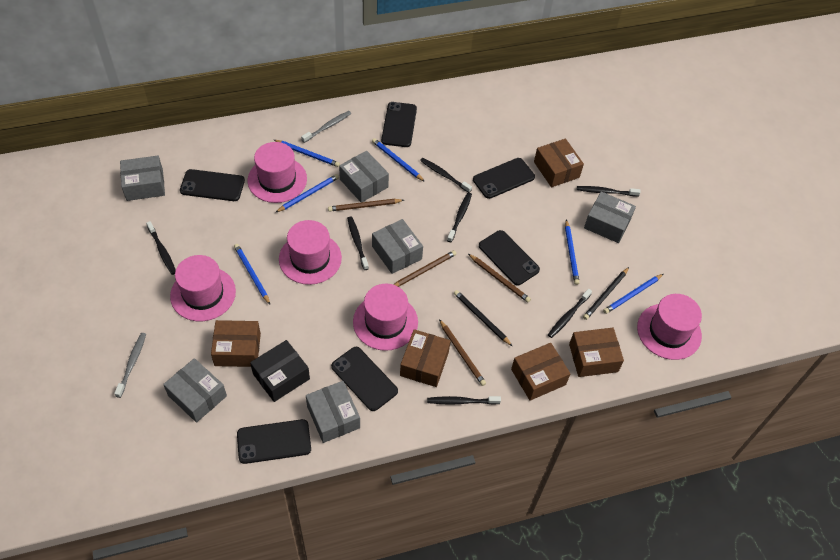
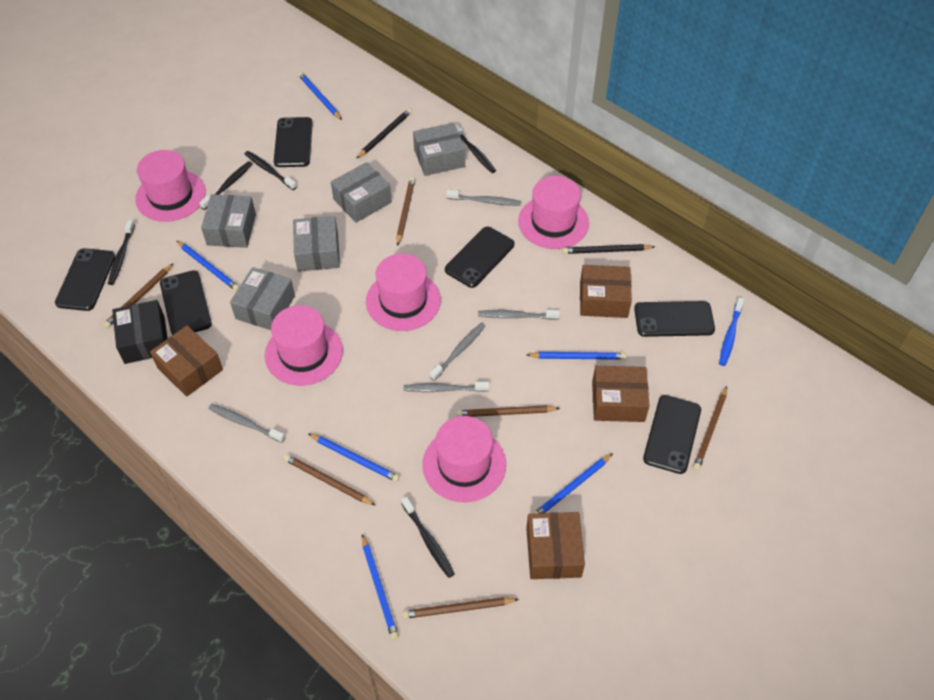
black toothbrush: 7 -> 5
blue toothbrush: 0 -> 1
brown box: 5 -> 4
brown pencil: 4 -> 6
grey box: 6 -> 5
grey toothbrush: 2 -> 5

